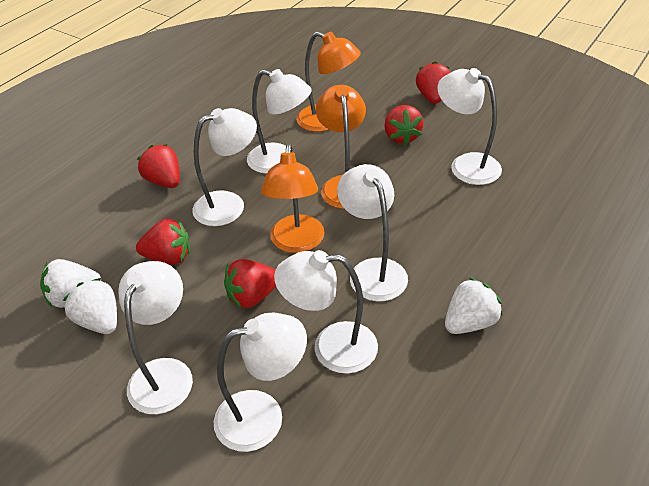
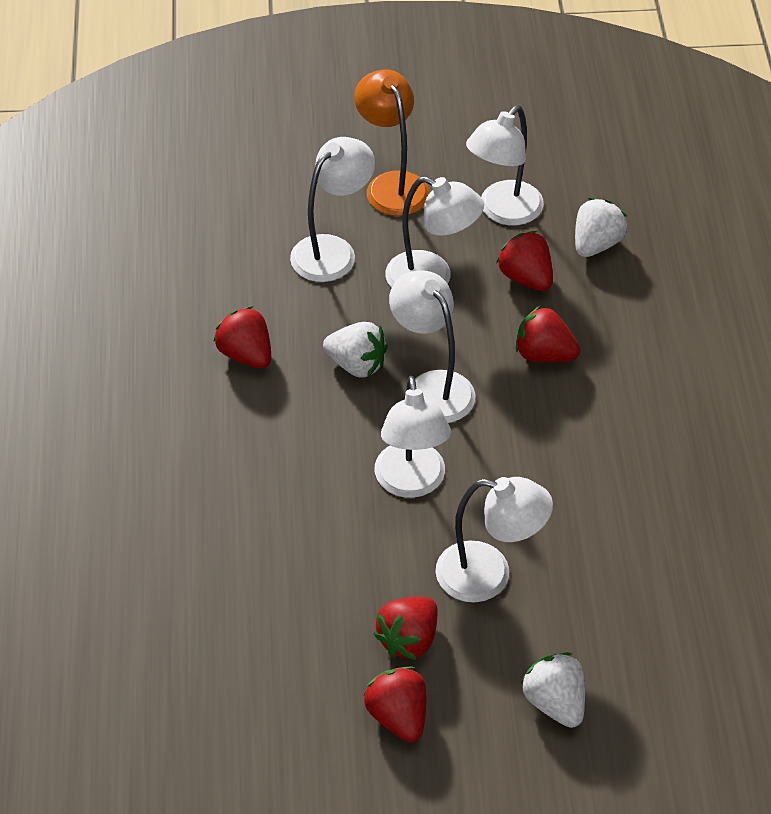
orange lamp: 3 -> 1
white lamp: 7 -> 6

